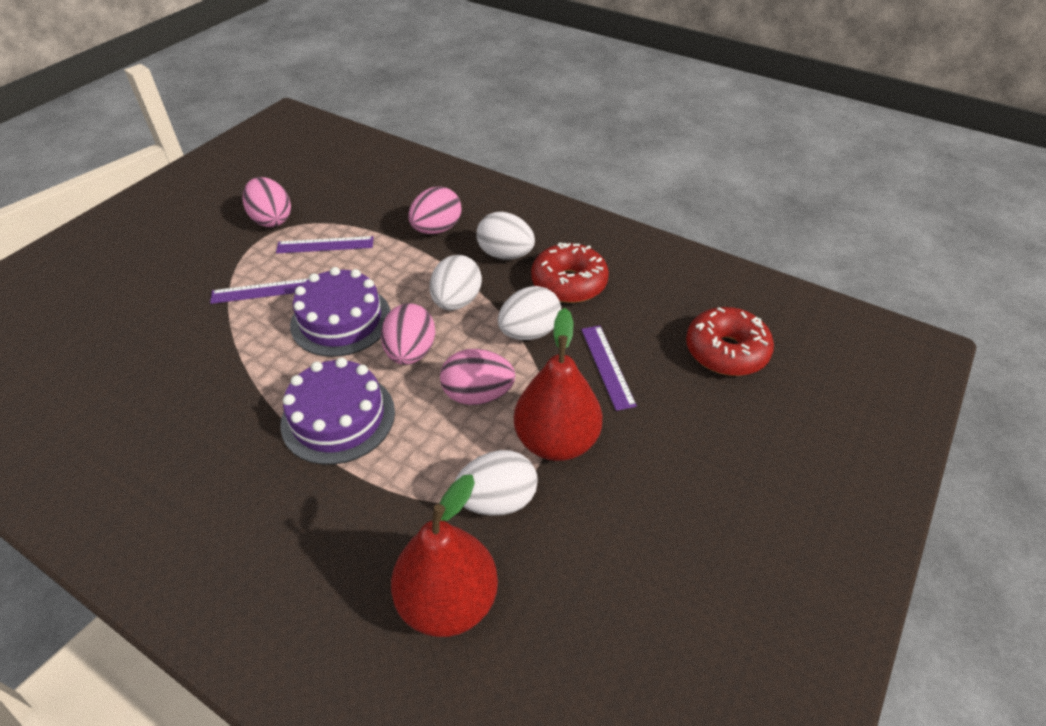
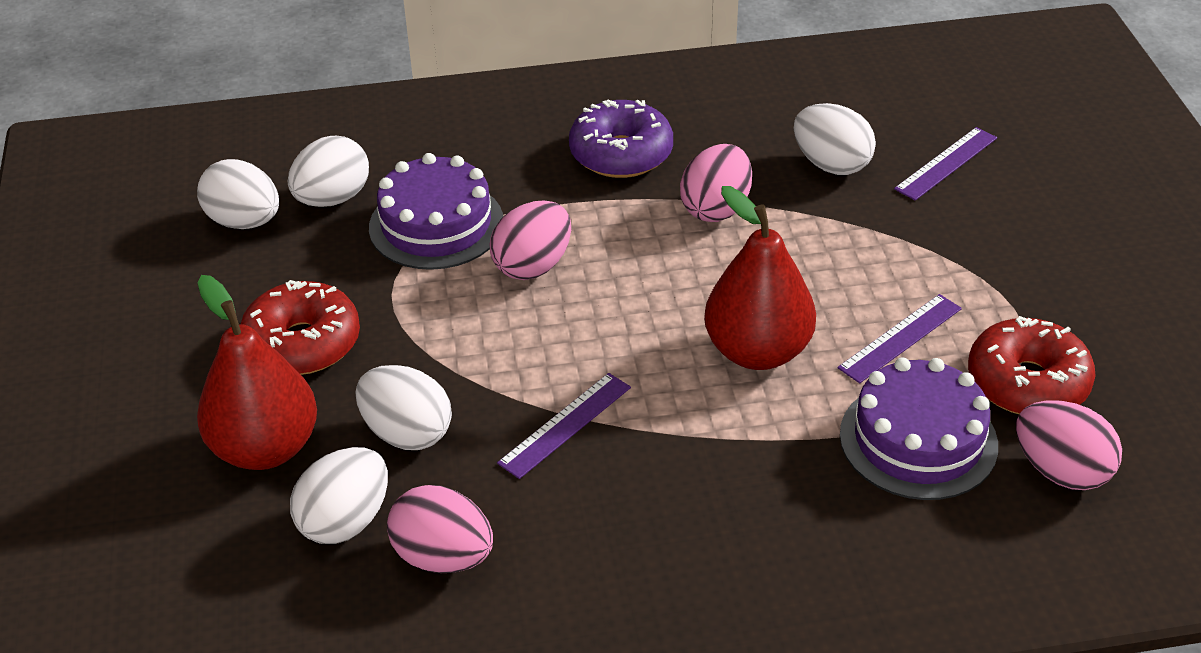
purple donut: 0 -> 1
white egg: 4 -> 5

